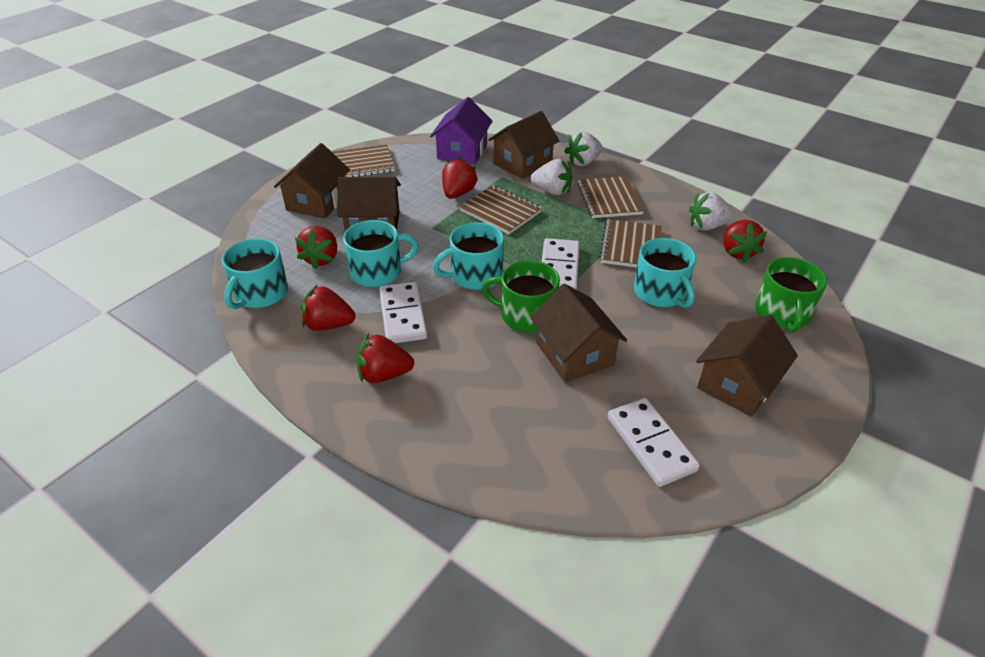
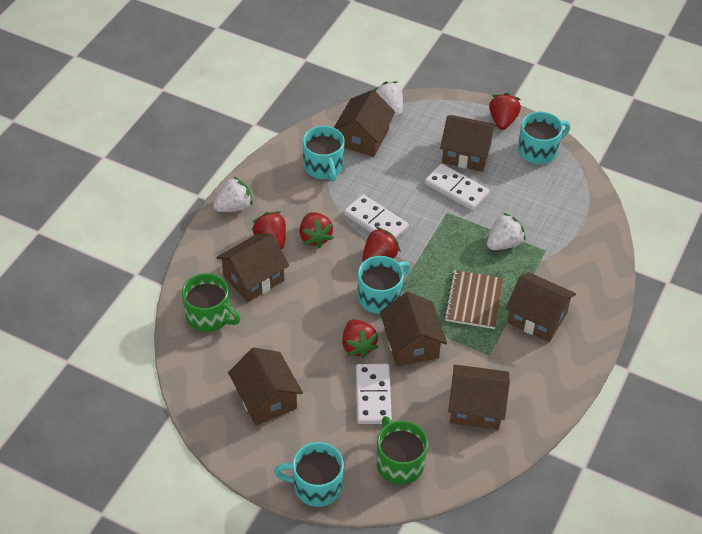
brown house: 5 -> 7
brown notebook: 4 -> 1
purple house: 1 -> 0

